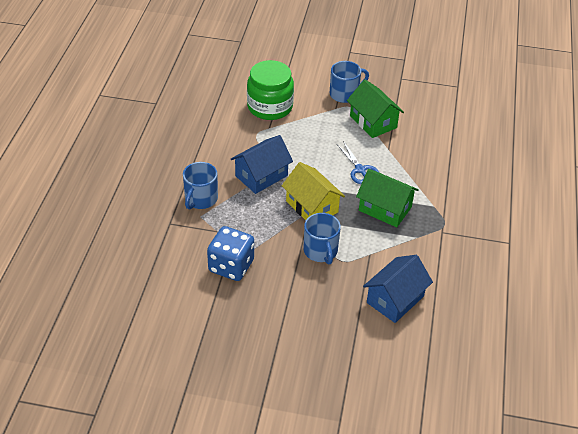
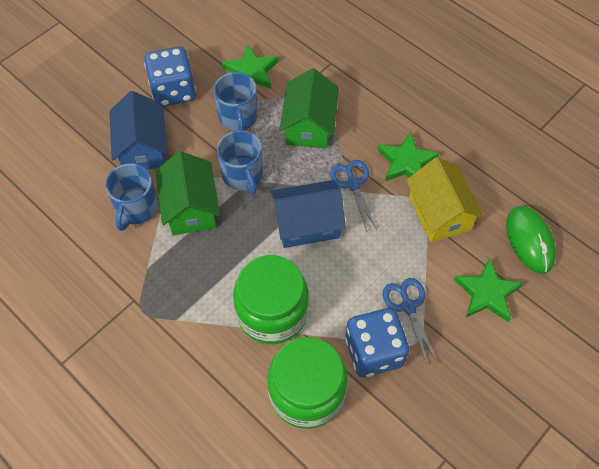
blue dice: 1 -> 2
blue scissors: 1 -> 2
green jar: 1 -> 2
green mouse: 0 -> 1
green star: 0 -> 3

